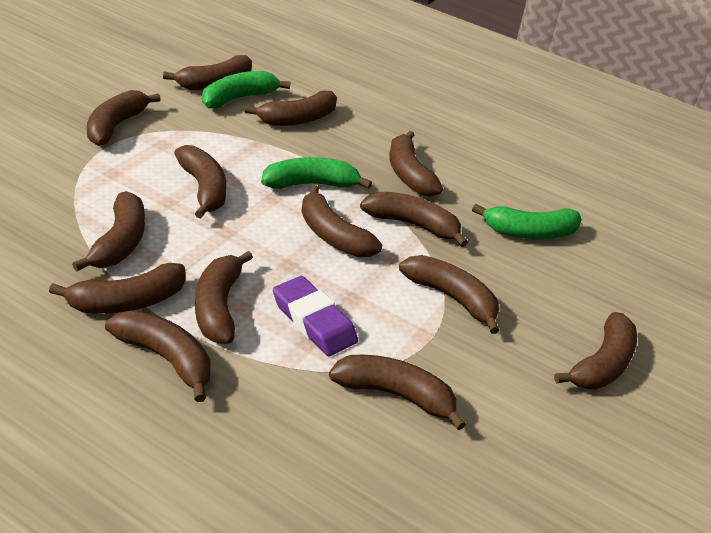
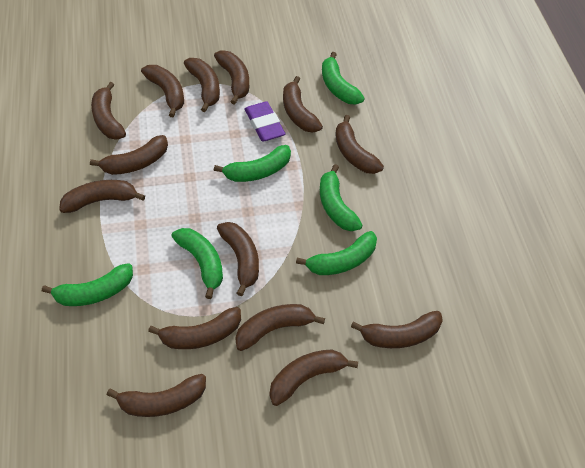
green banana: 3 -> 6

